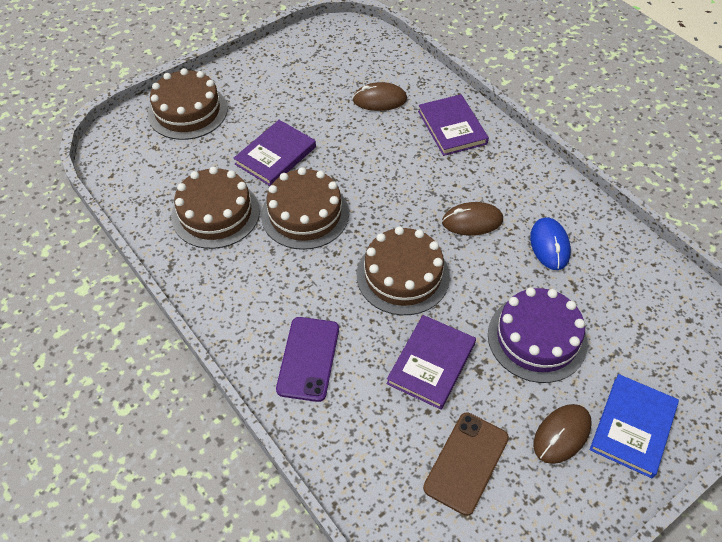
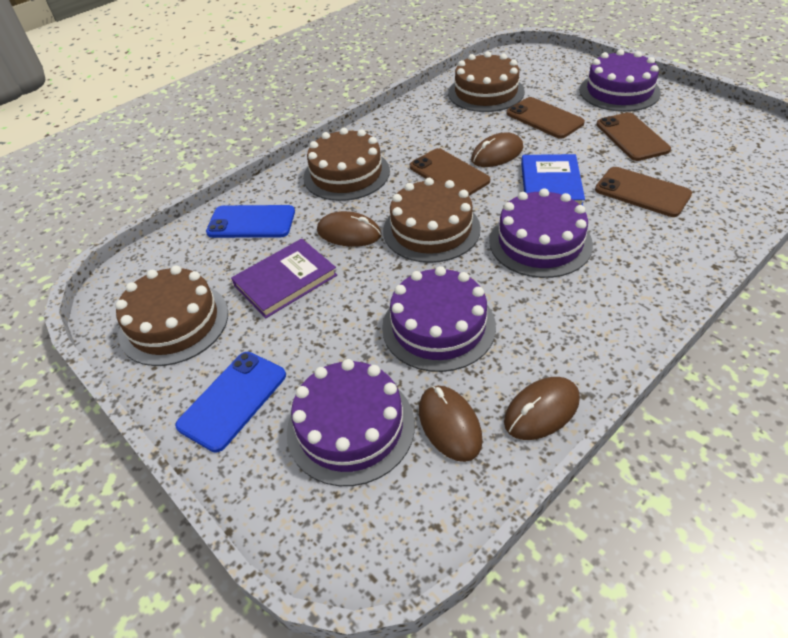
blue mouse: 1 -> 0
blue phone: 0 -> 2
brown mouse: 3 -> 4
brown phone: 1 -> 4
purple book: 3 -> 1
purple cake: 1 -> 4
purple phone: 1 -> 0

